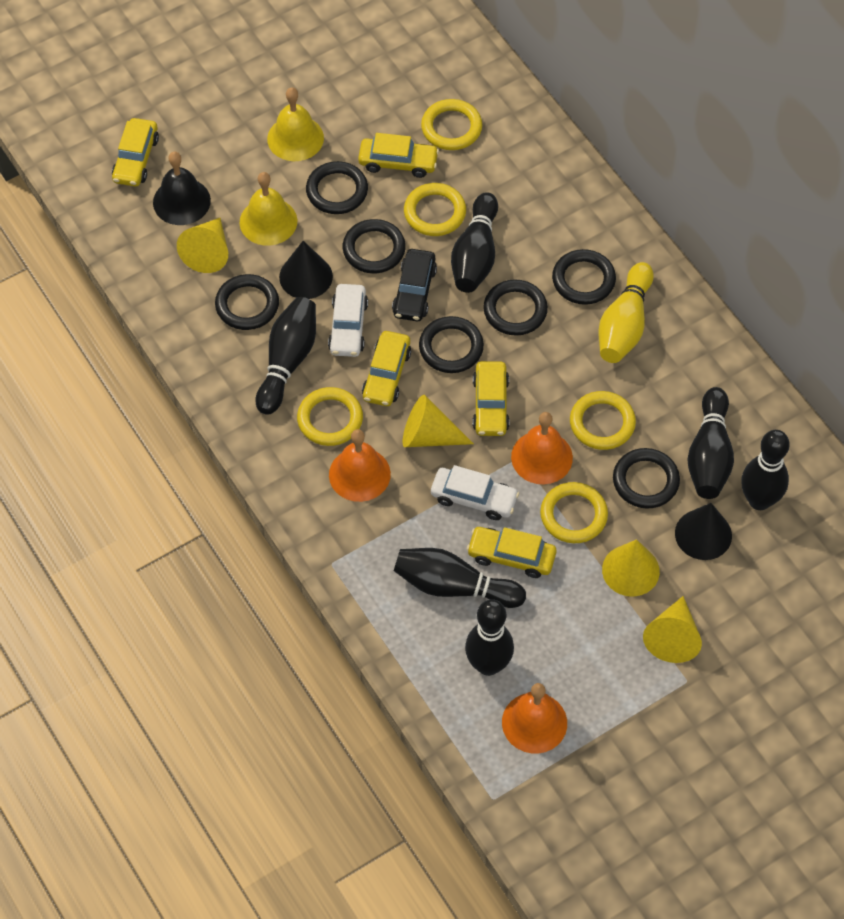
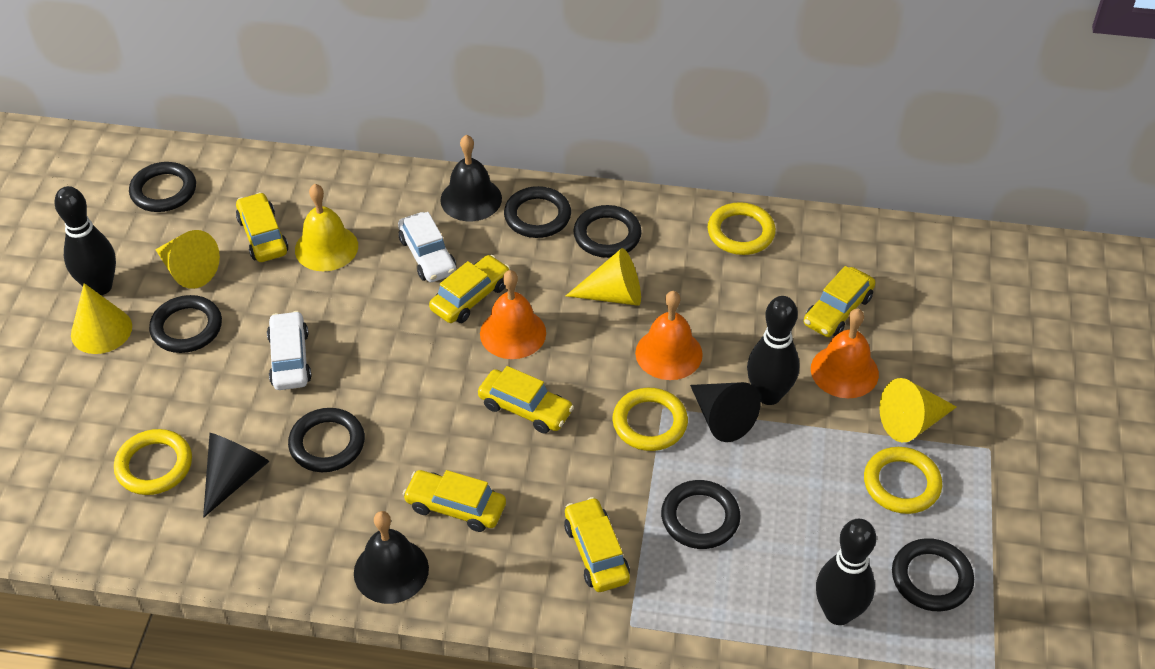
black bell: 1 -> 2
black bowling pin: 6 -> 3
black car: 1 -> 0
yellow bell: 2 -> 1
yellow bowling pin: 1 -> 0
yellow car: 5 -> 6
yellow ring: 5 -> 4

